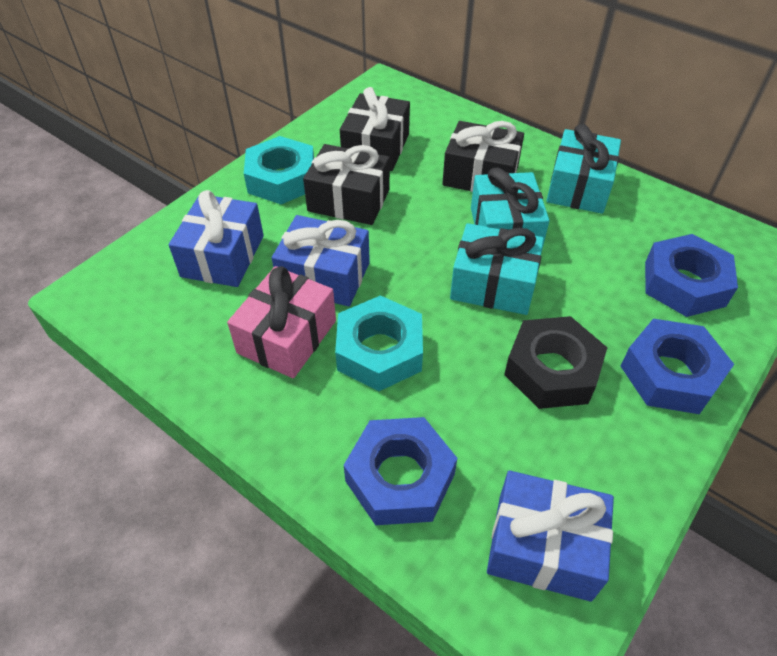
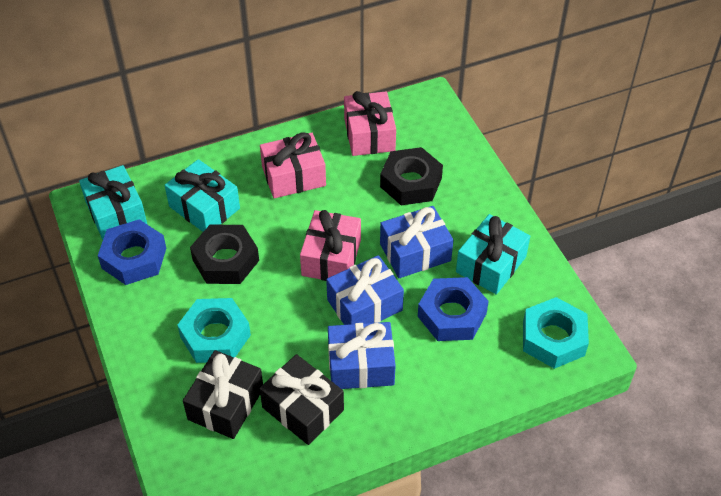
black gift: 3 -> 2
black nut: 1 -> 2
blue nut: 3 -> 2
pink gift: 1 -> 3

